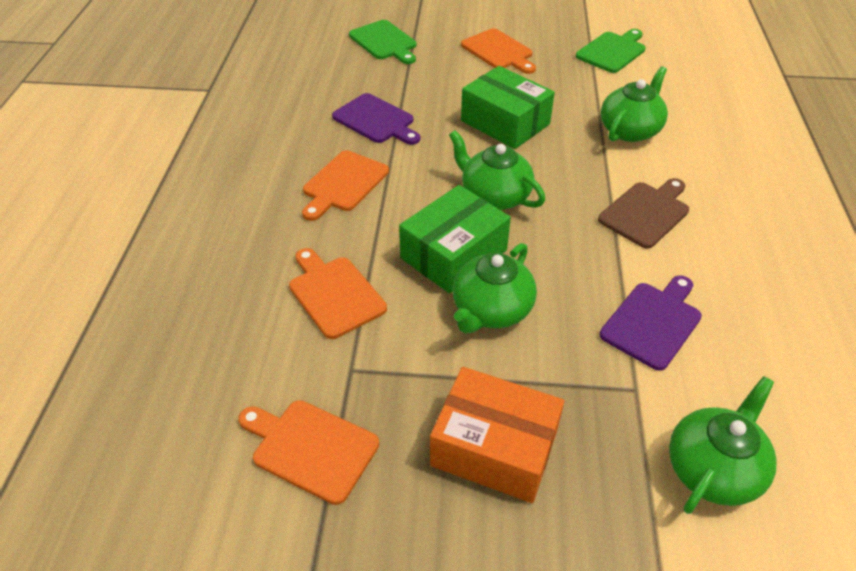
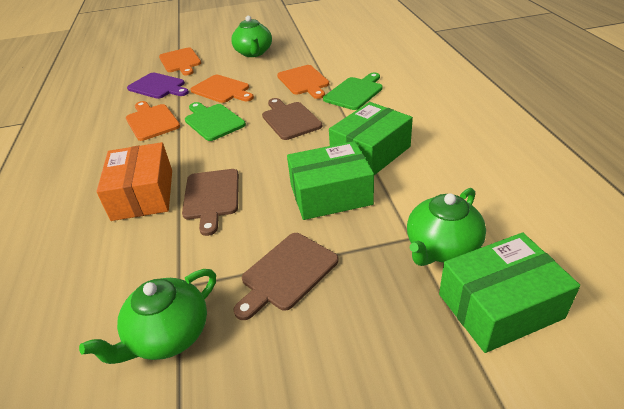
brown cutting board: 1 -> 3
green box: 2 -> 3
green teapot: 4 -> 3
purple cutting board: 2 -> 1

